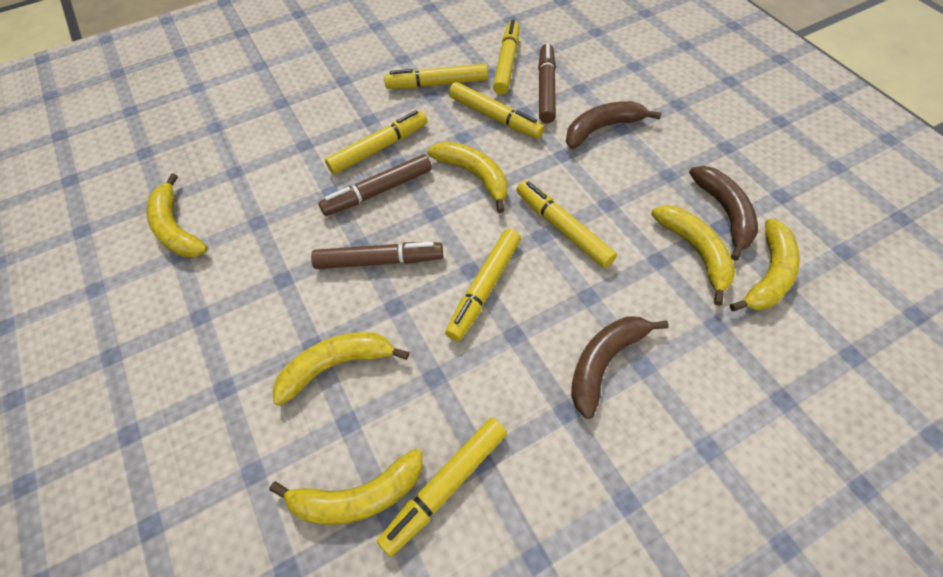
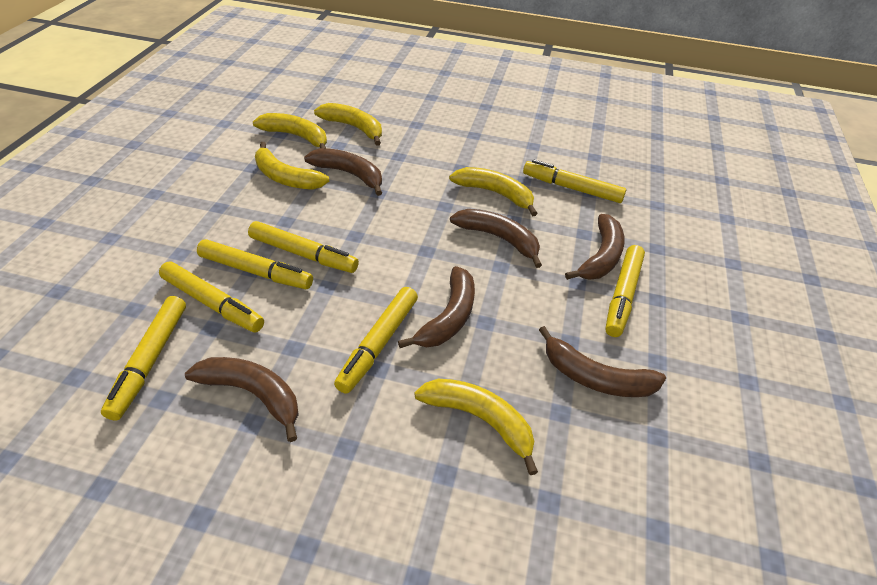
brown banana: 3 -> 6
brown marker: 3 -> 0
yellow banana: 6 -> 5

